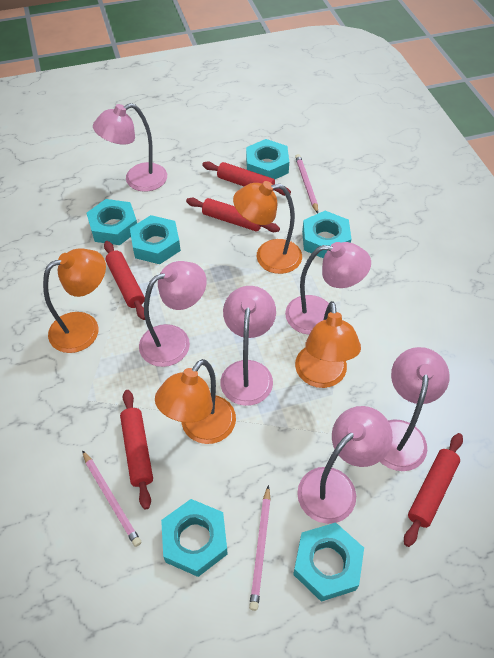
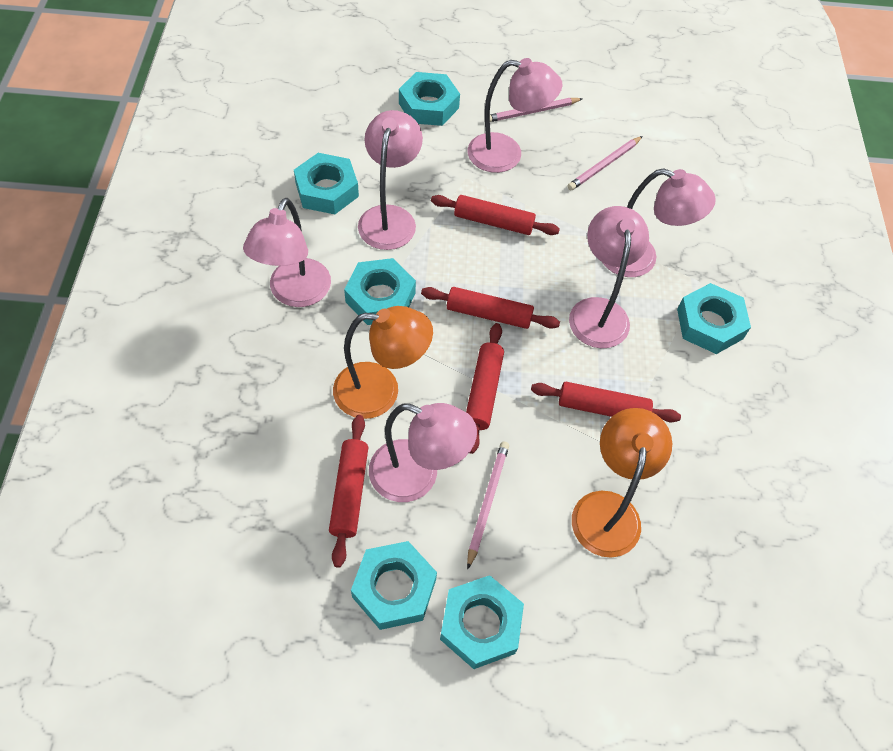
orange lamp: 4 -> 2

